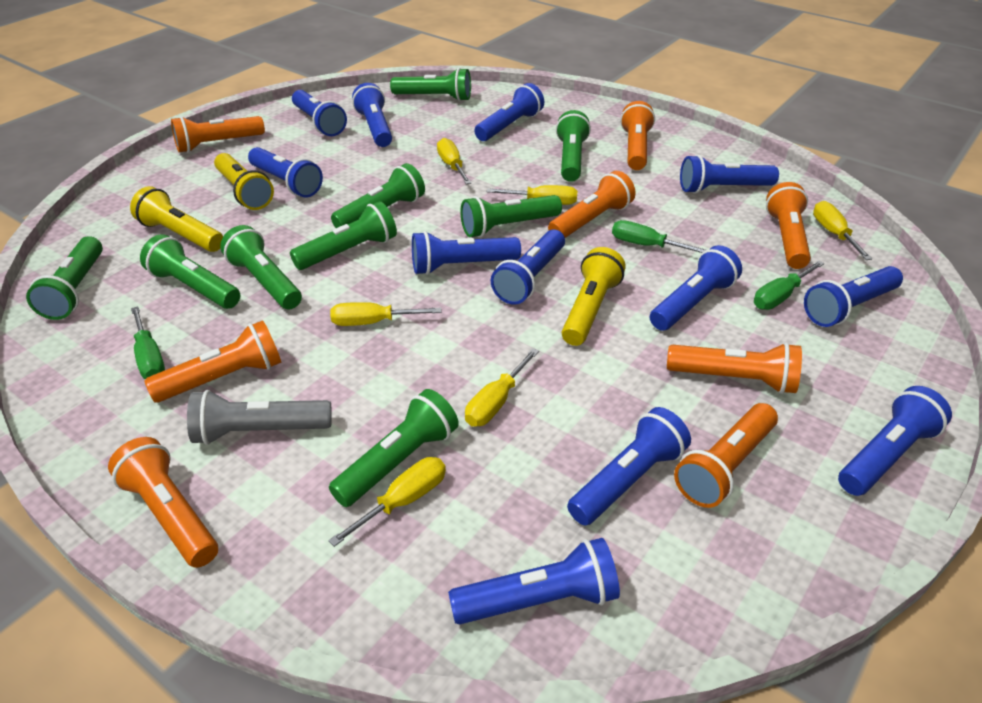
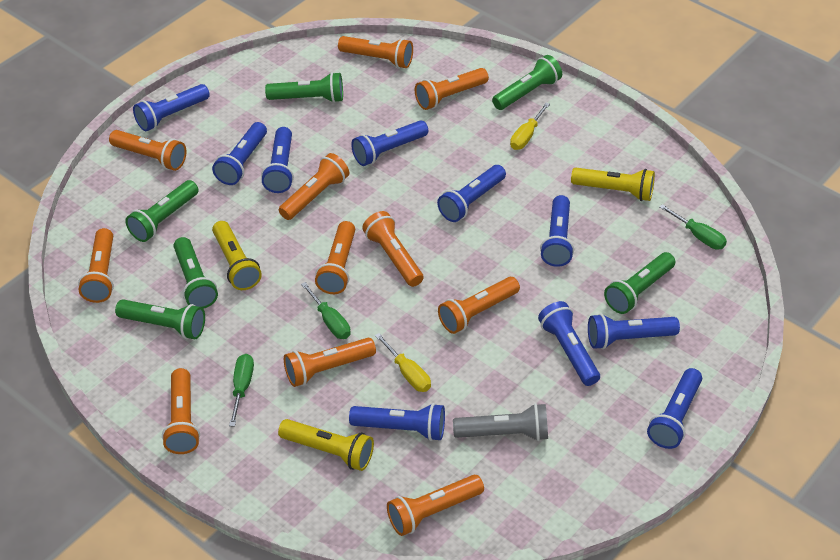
blue flashlight: 12 -> 10
green flashlight: 9 -> 6
orange flashlight: 8 -> 11
yellow screwdriver: 6 -> 2

